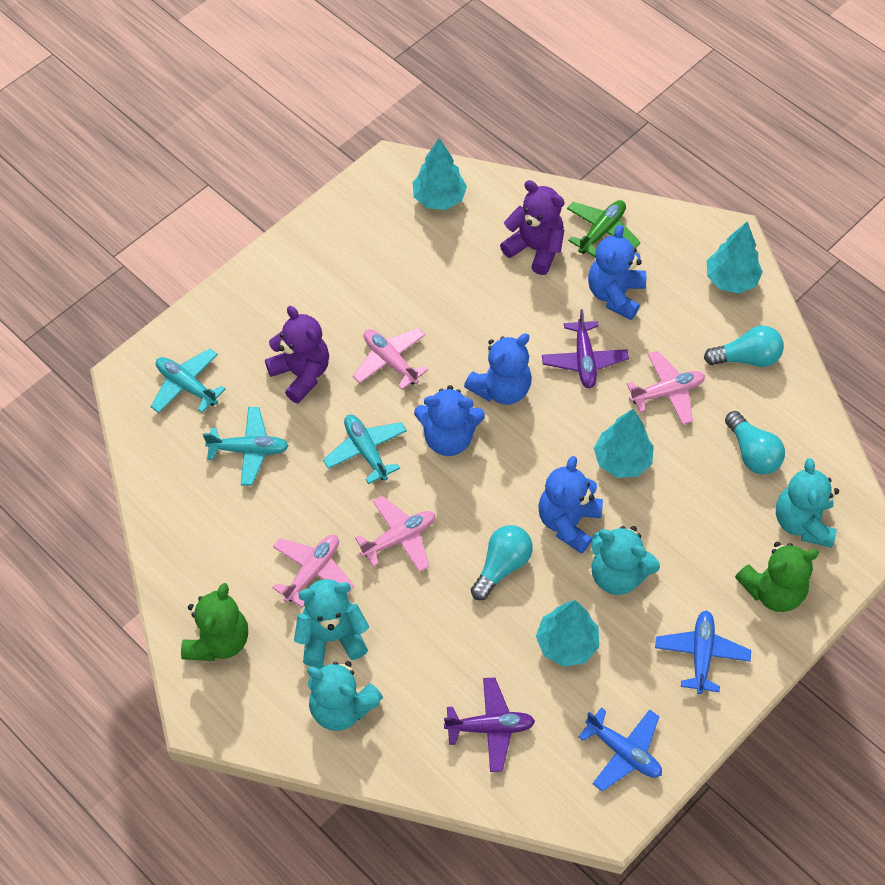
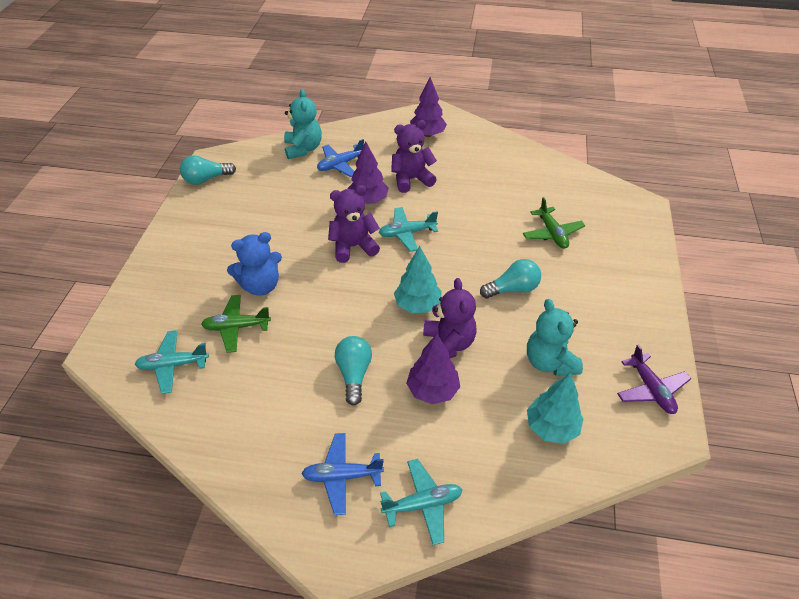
blue teddy bear: 4 -> 1
green plane: 1 -> 2
green teddy bear: 2 -> 0
pink plane: 4 -> 0
purple plane: 2 -> 1
purple teddy bear: 2 -> 3
purple tree: 0 -> 3
turquoise teddy bear: 4 -> 2
turquoise tree: 4 -> 2

